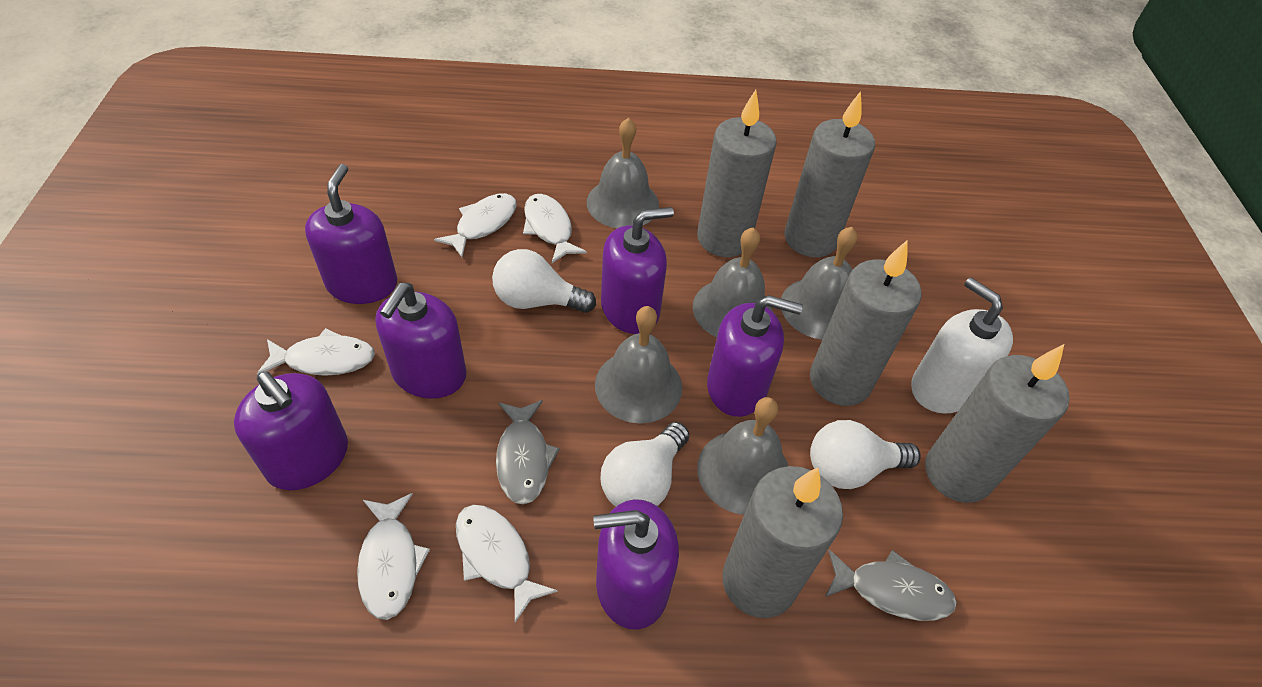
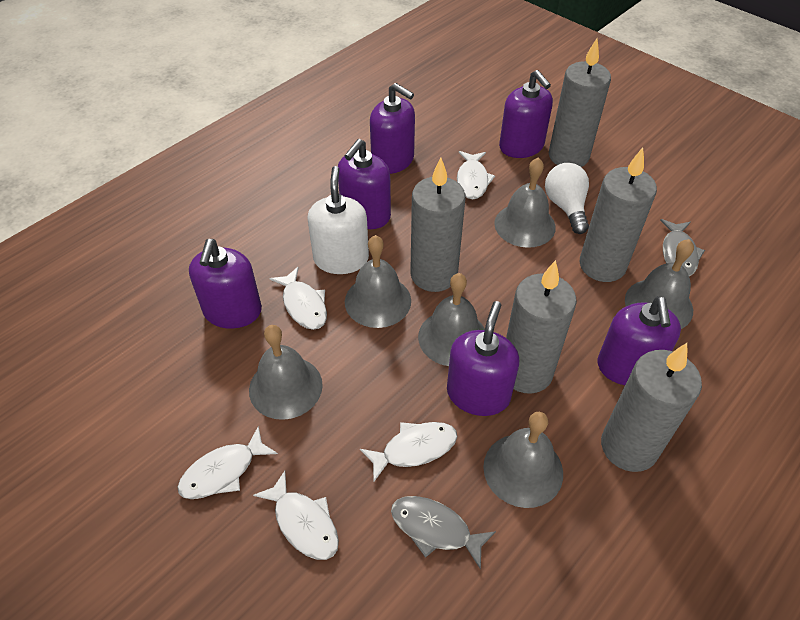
grey bell: 5 -> 6
white light bulb: 3 -> 1

